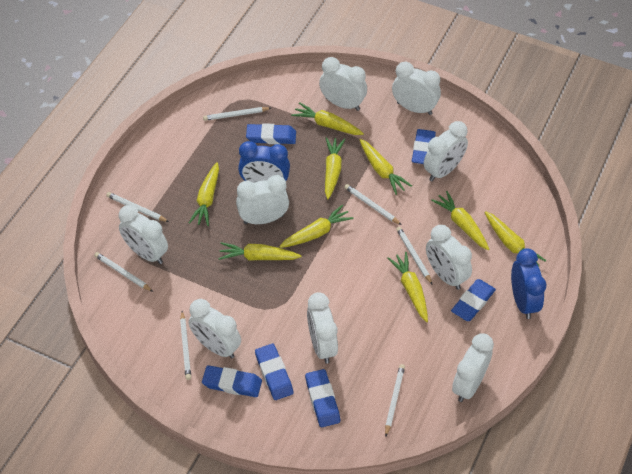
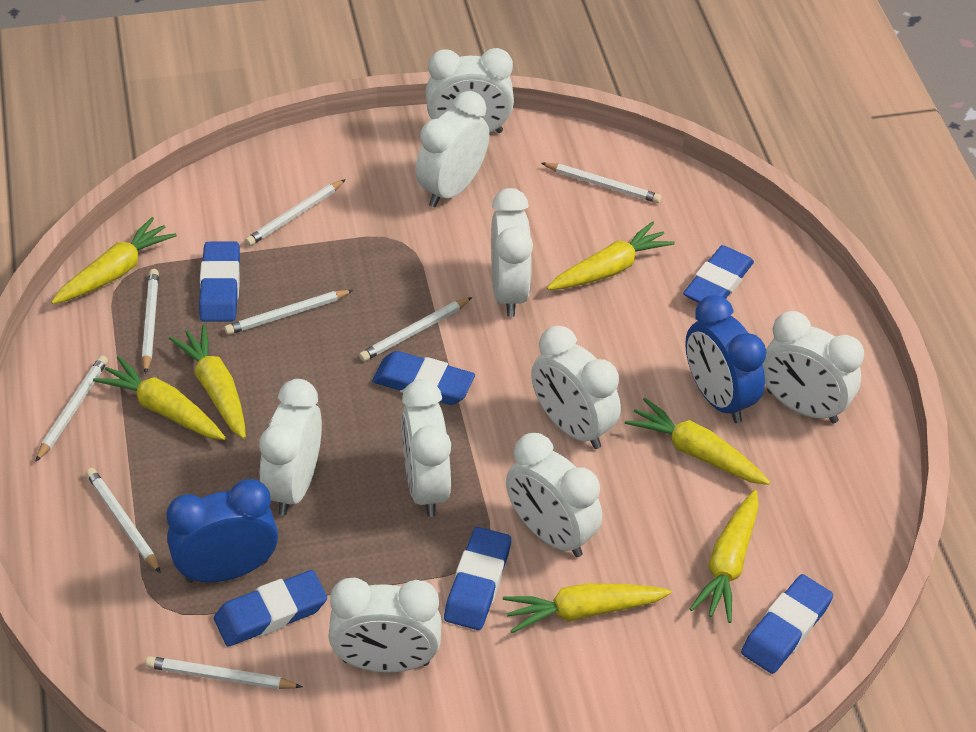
white pencil: 7 -> 8
yellow carrot: 9 -> 7

